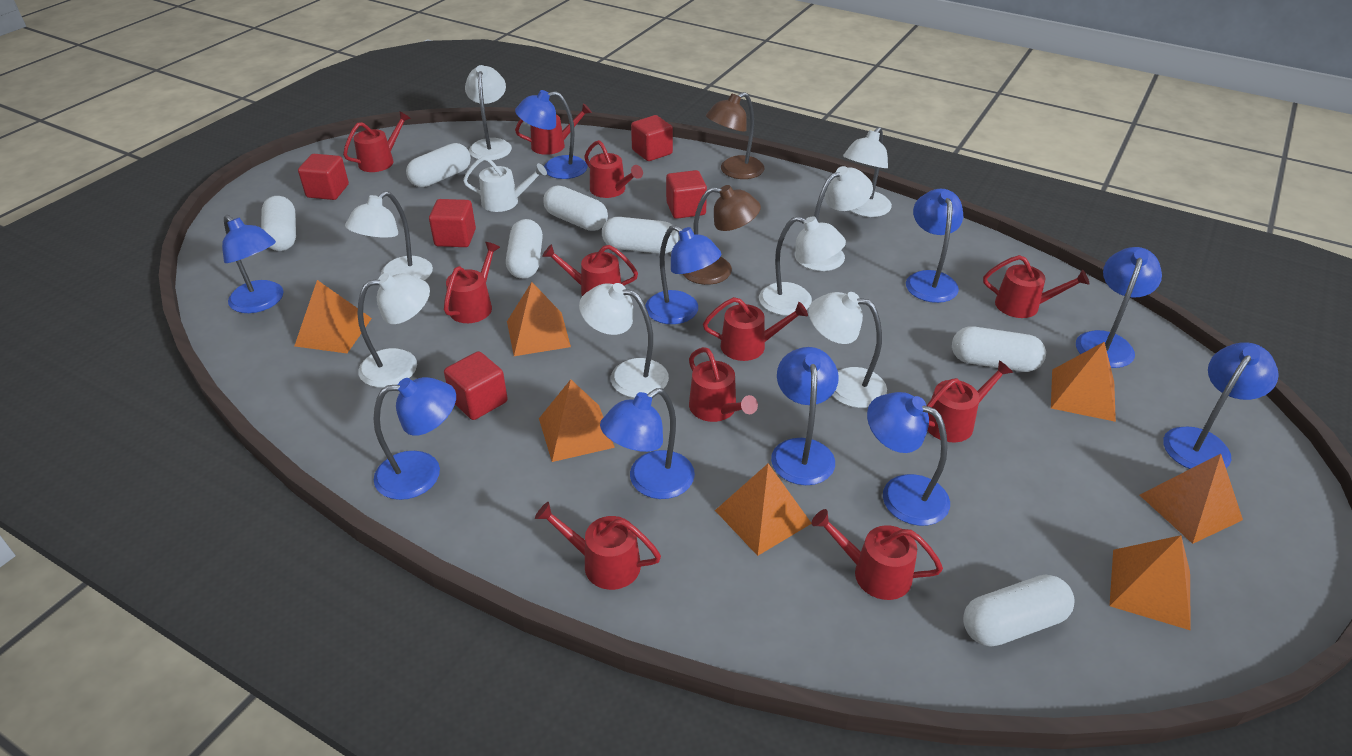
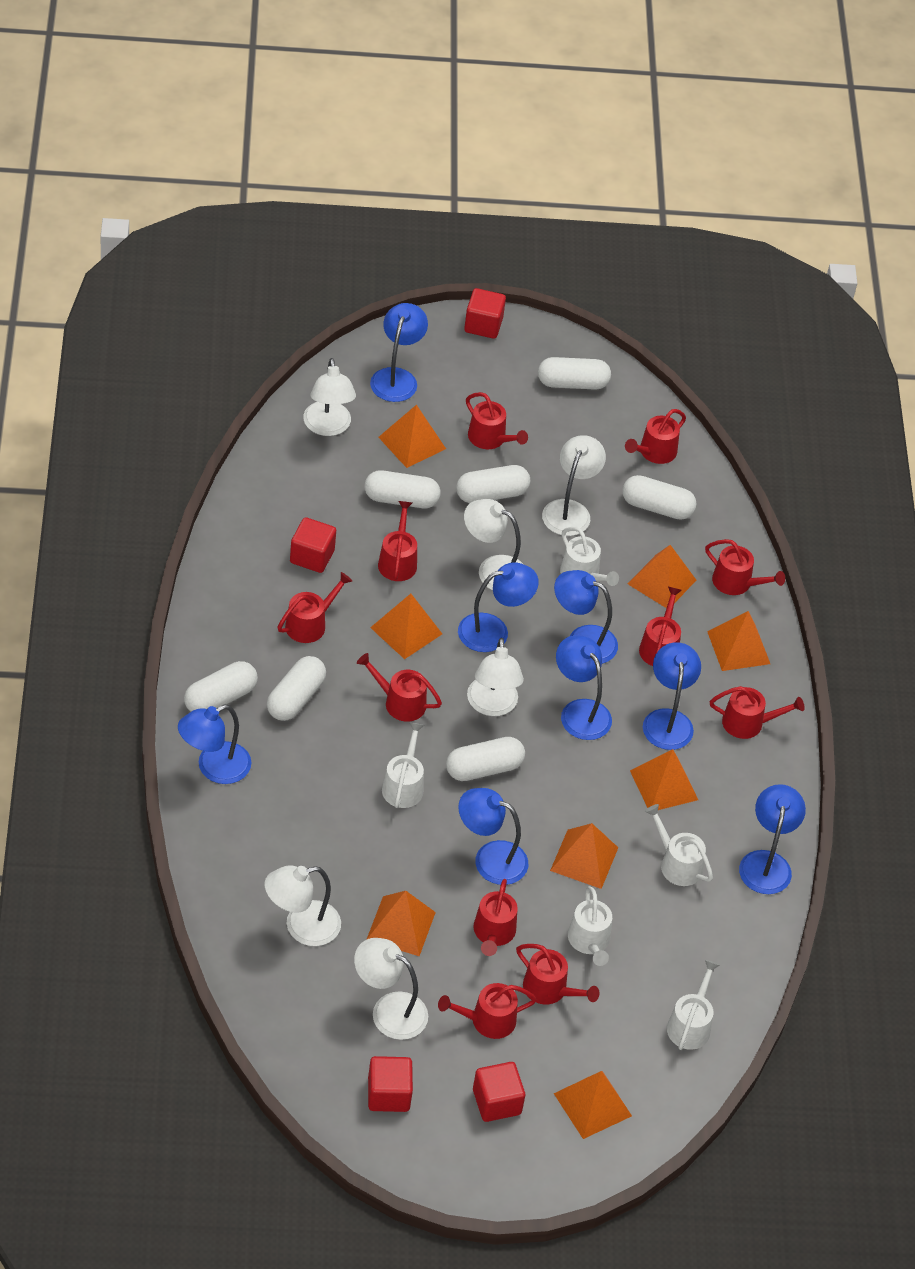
blue lamp: 10 -> 8
brown lamp: 2 -> 0
orange pyramid: 7 -> 8
red cube: 5 -> 4
white lamp: 8 -> 6
white watering can: 1 -> 5

